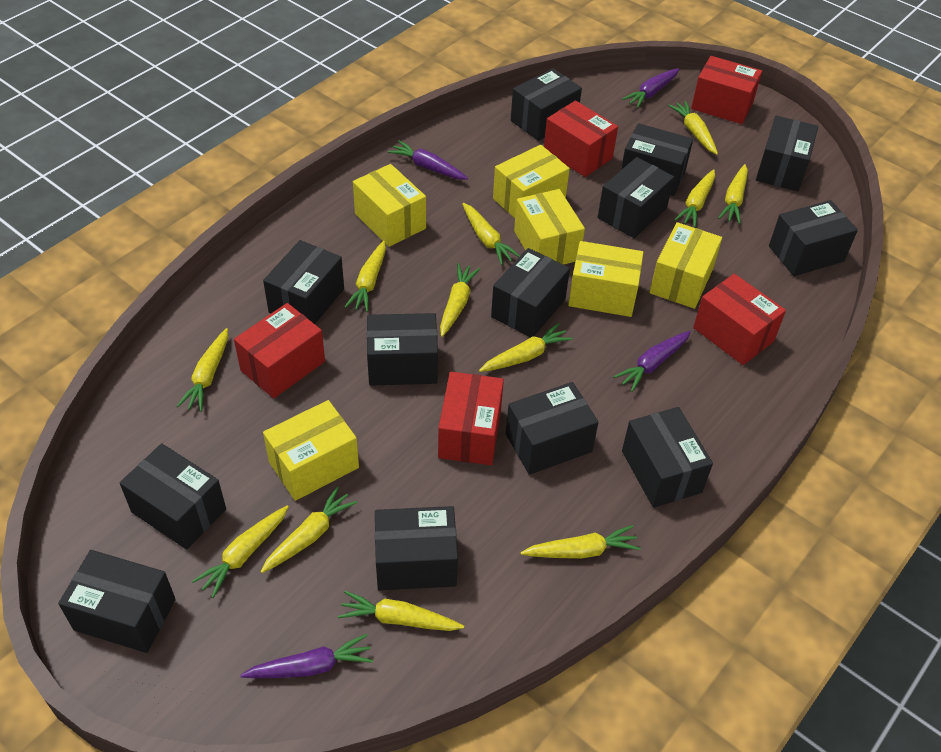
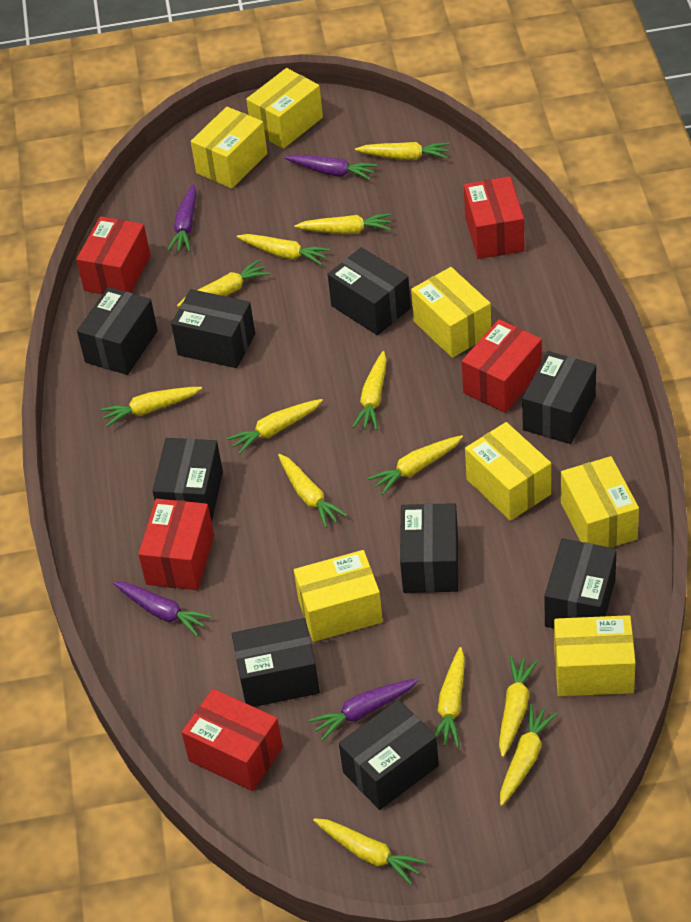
black box: 13 -> 9
yellow box: 6 -> 7
yellow carrot: 12 -> 13

